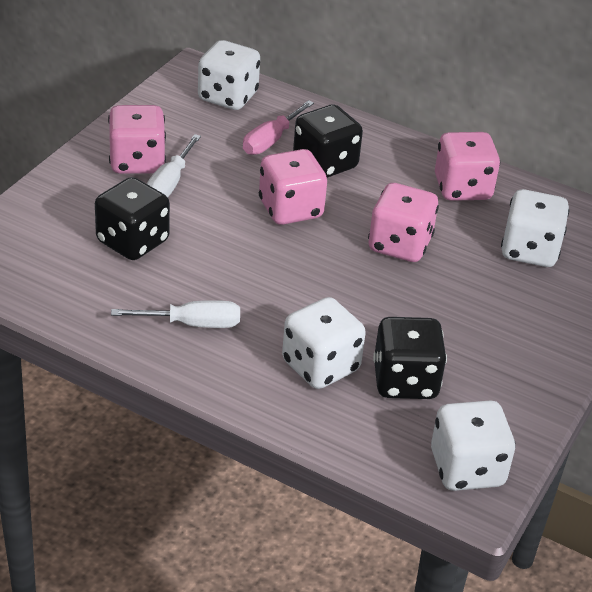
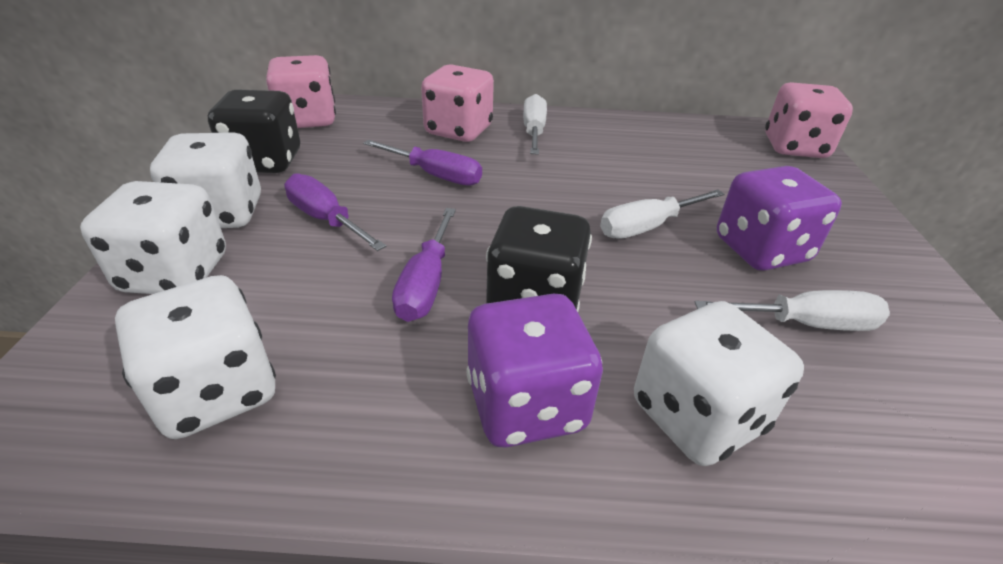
black dice: 3 -> 2
pink dice: 4 -> 3
pink screwdriver: 1 -> 0
purple dice: 0 -> 2
purple screwdriver: 0 -> 3
white screwdriver: 2 -> 3

